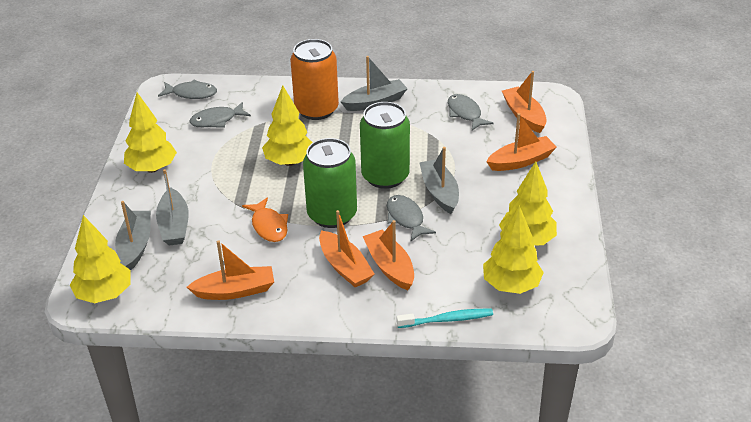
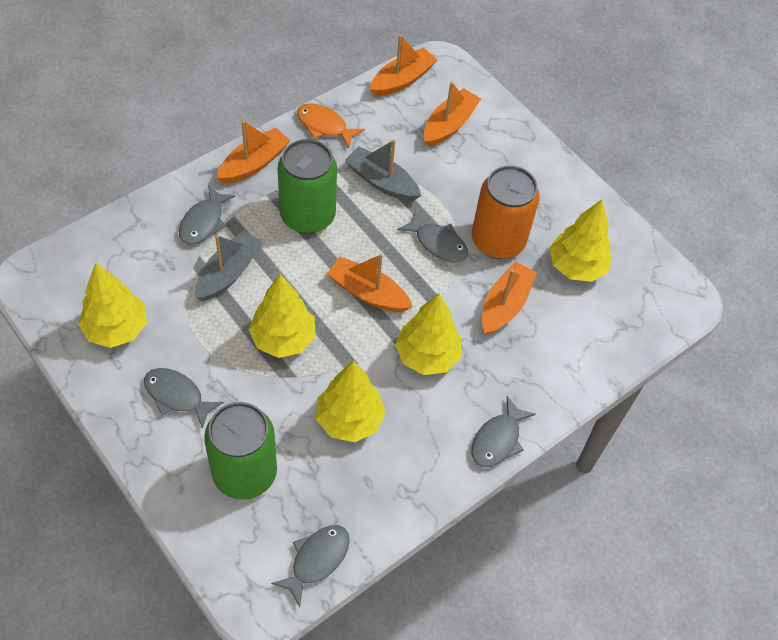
grey boat: 4 -> 2
grey fish: 4 -> 5
turquoise toothbrush: 1 -> 0

